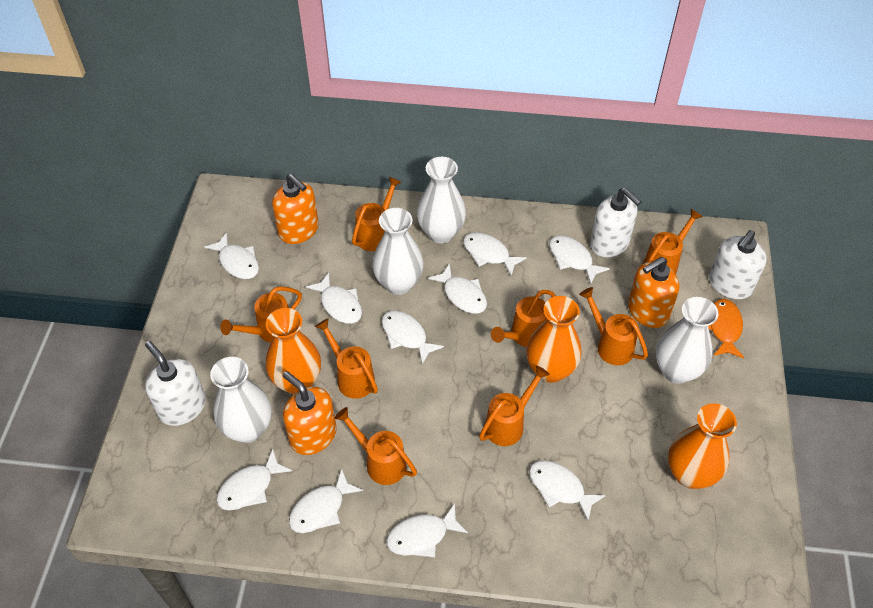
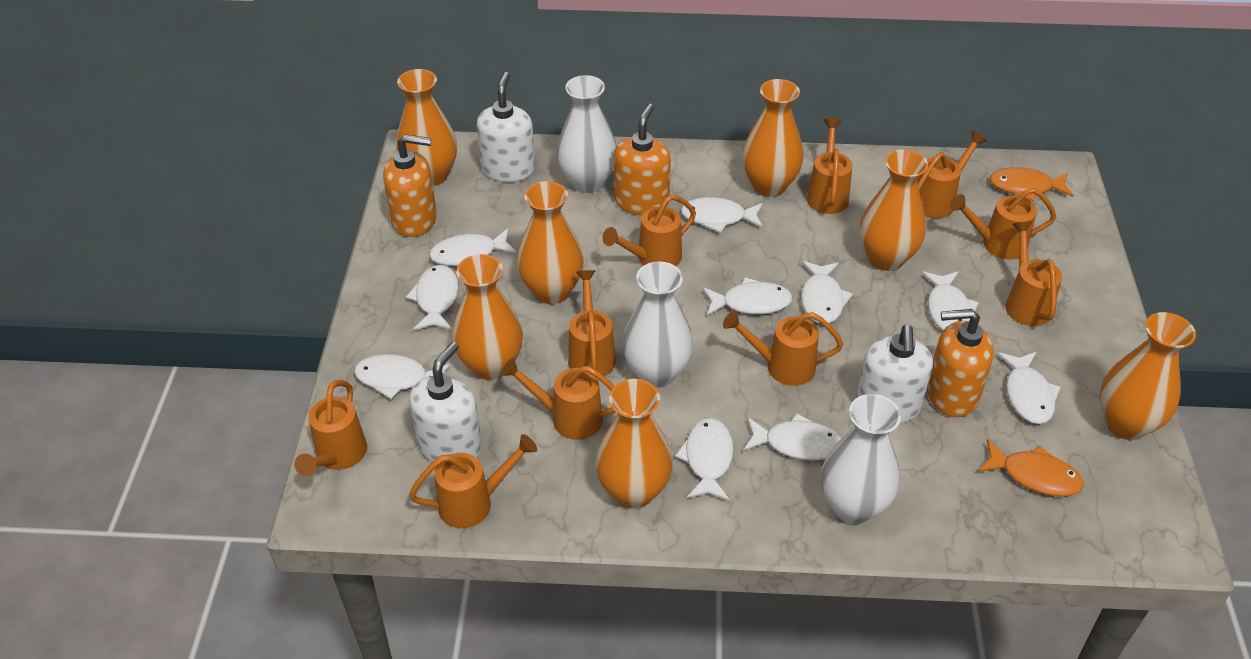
orange fish: 1 -> 2
orange vase: 3 -> 7
orange watering can: 8 -> 10
white vase: 4 -> 3

